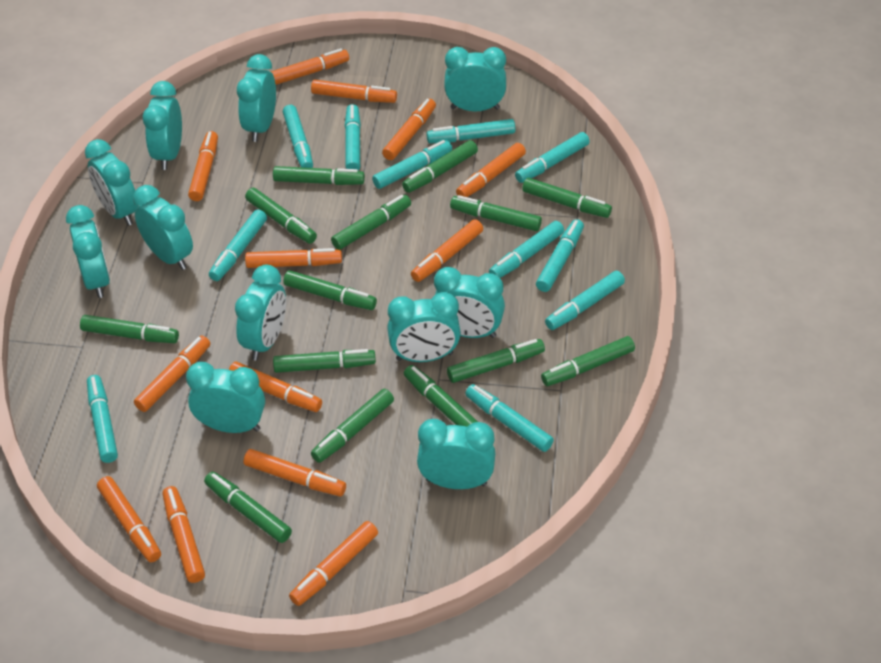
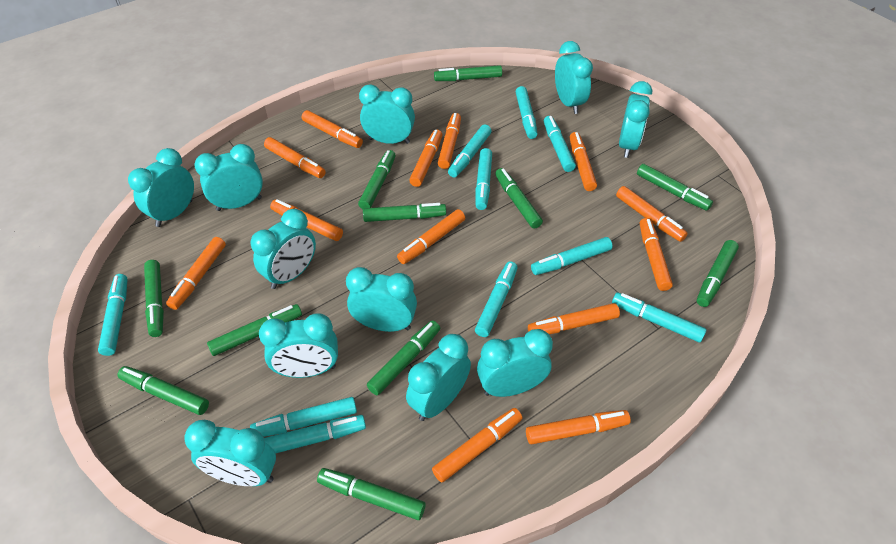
green marker: 14 -> 11
turquoise marker: 11 -> 10

